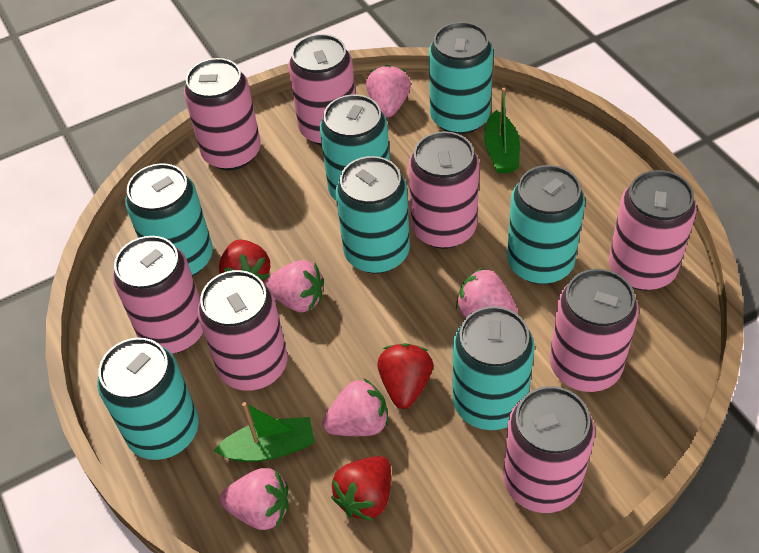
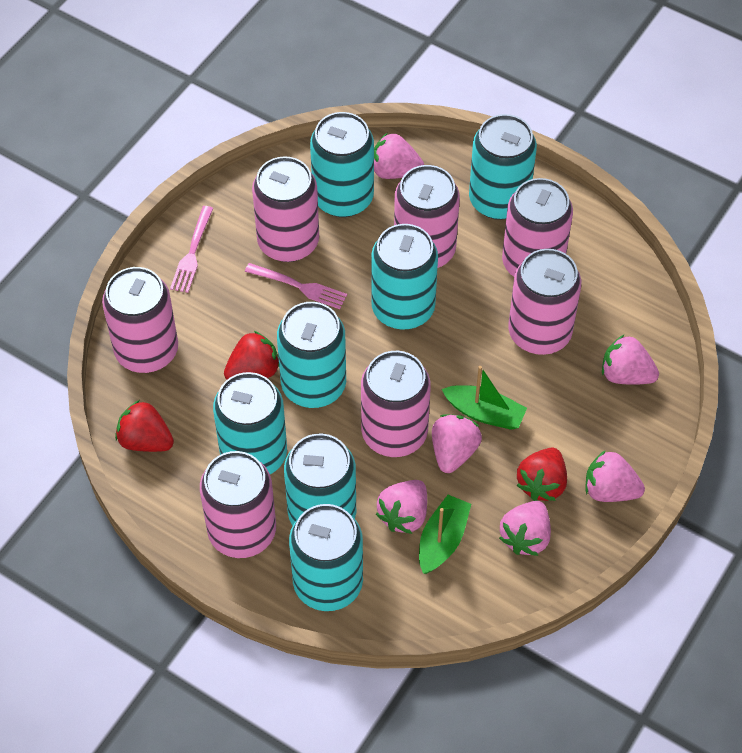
pink can: 8 -> 7
pink fork: 0 -> 2
pink strawberry: 5 -> 6

